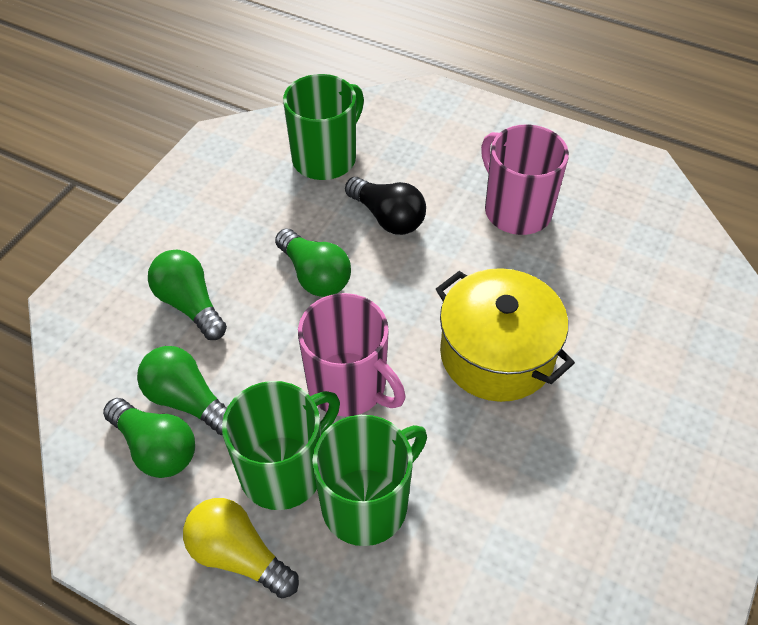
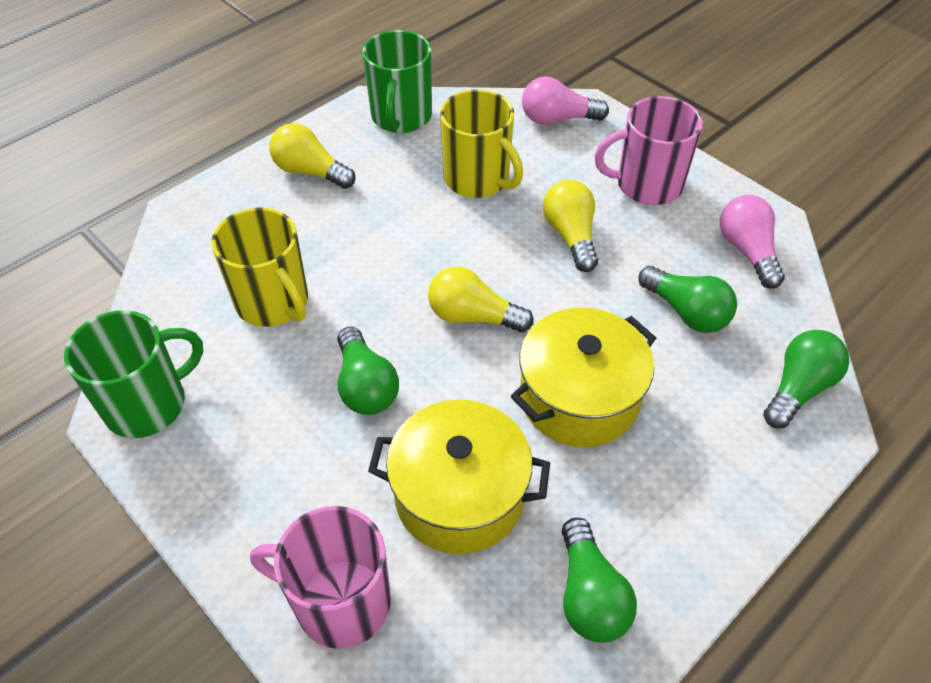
black light bulb: 1 -> 0
green mug: 3 -> 2
pink light bulb: 0 -> 2
yellow light bulb: 1 -> 3
yellow mug: 0 -> 2
yellow pot: 1 -> 2

